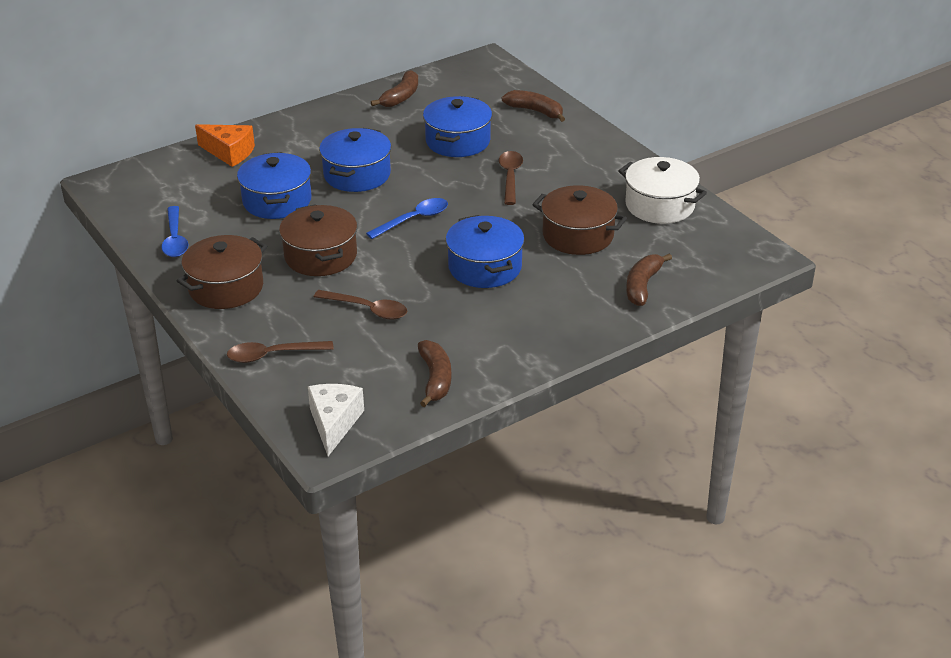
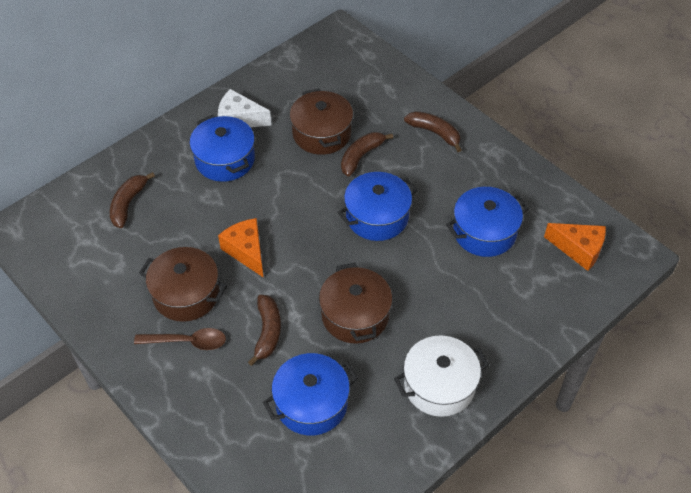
blue spoon: 2 -> 0
brown spoon: 3 -> 1
orange cheese: 1 -> 2

